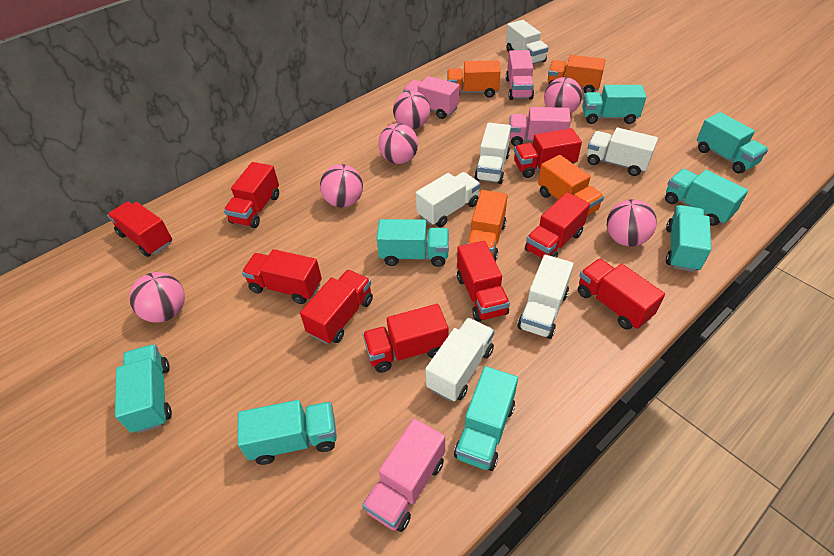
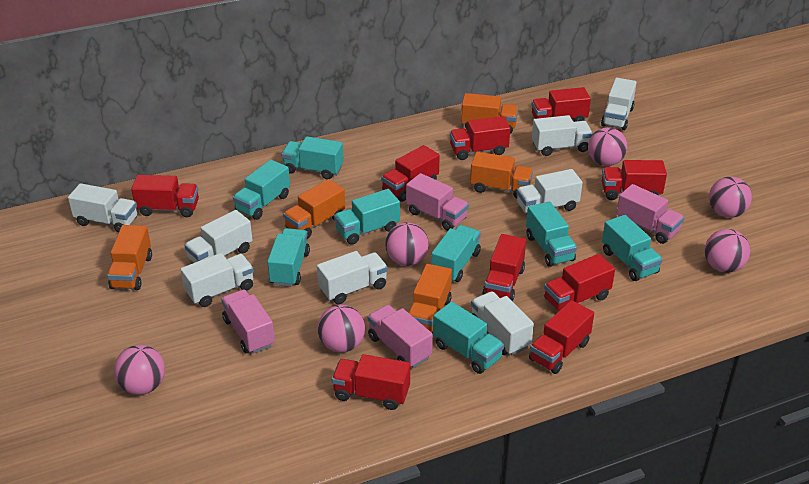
orange truck: 4 -> 5
white truck: 6 -> 8

